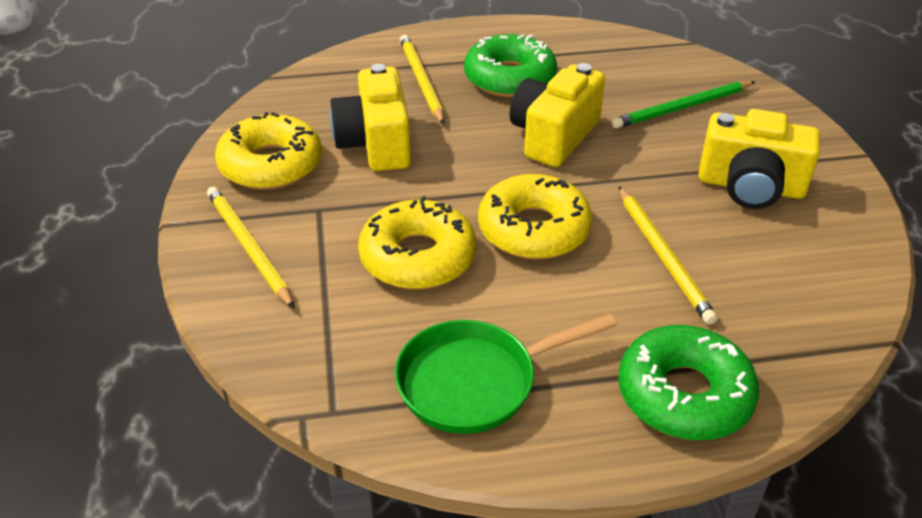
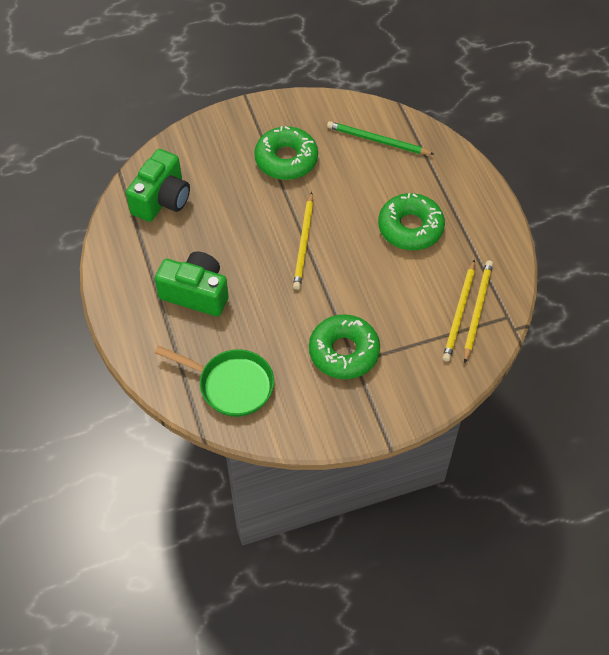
green camera: 0 -> 2
green donut: 2 -> 3
yellow camera: 3 -> 0
yellow donut: 3 -> 0

